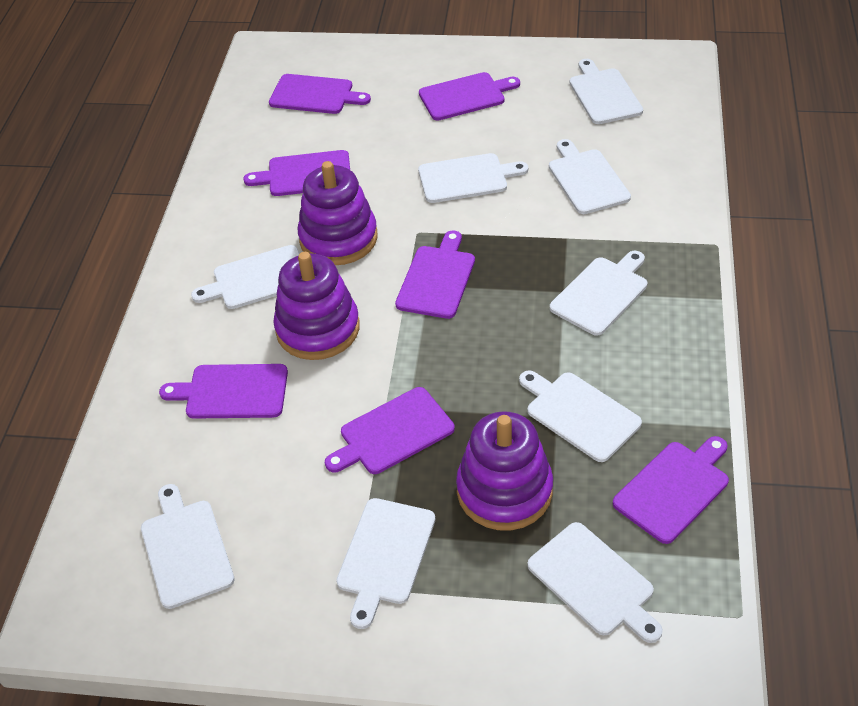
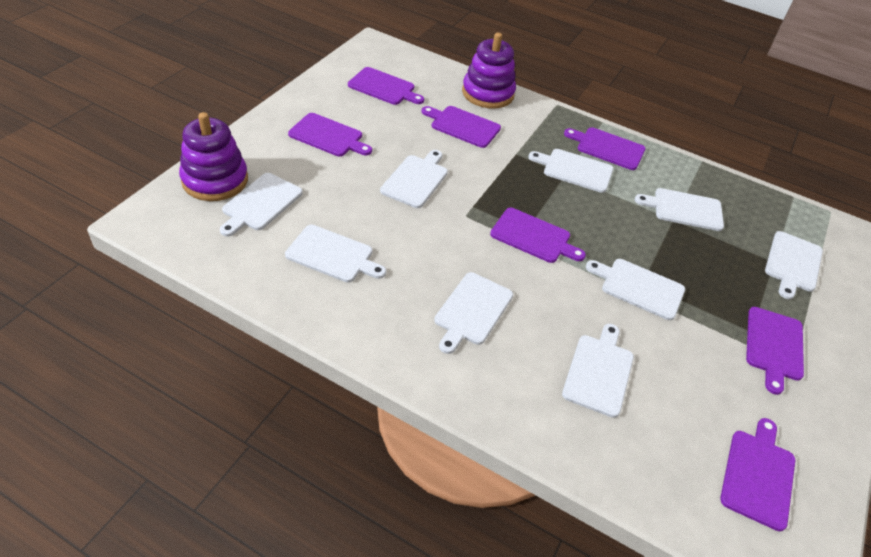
purple stacking toy: 3 -> 2

